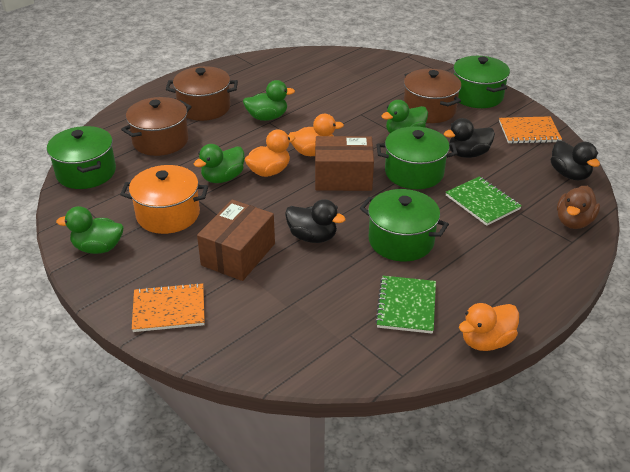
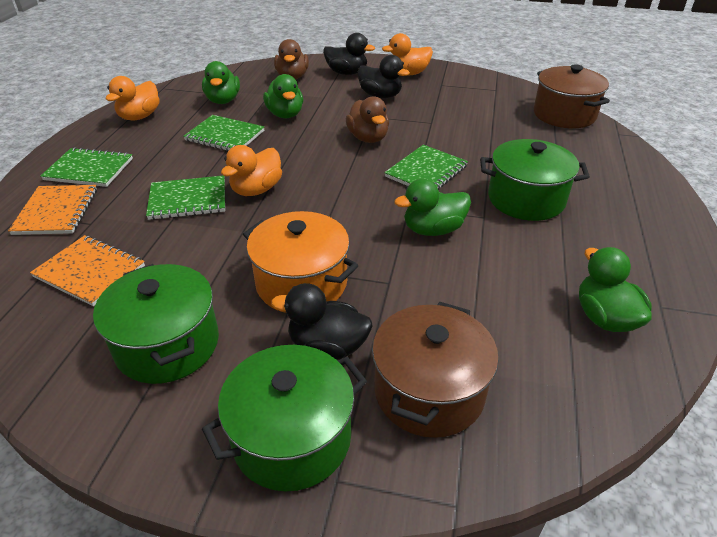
brown box: 2 -> 0
brown duck: 1 -> 2
brown pot: 3 -> 2
green notebook: 2 -> 4
green pot: 4 -> 3

